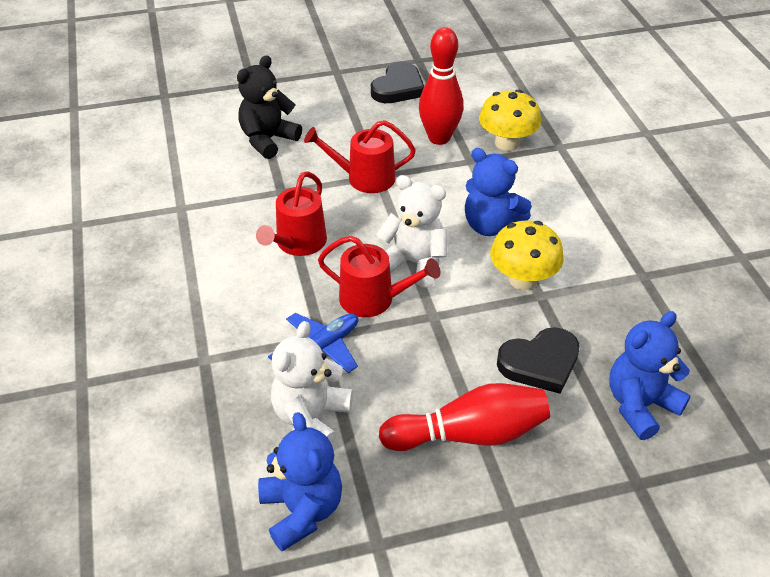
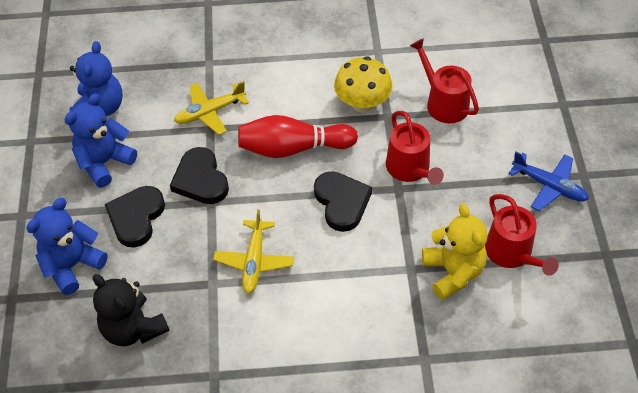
black heart: 2 -> 3
red bowling pin: 2 -> 1
white teddy bear: 2 -> 0
yellow mushroom: 2 -> 1
yellow plane: 0 -> 2
yellow teddy bear: 0 -> 1

